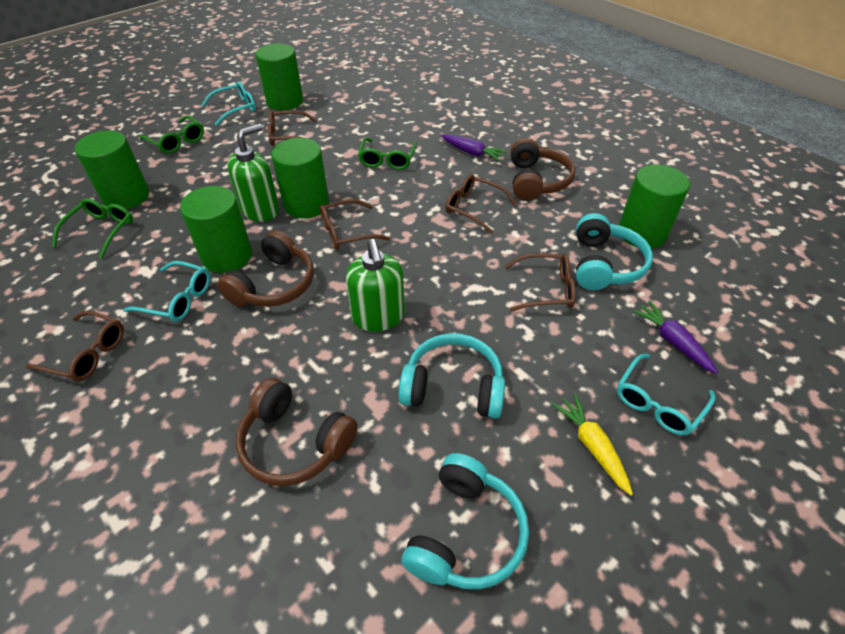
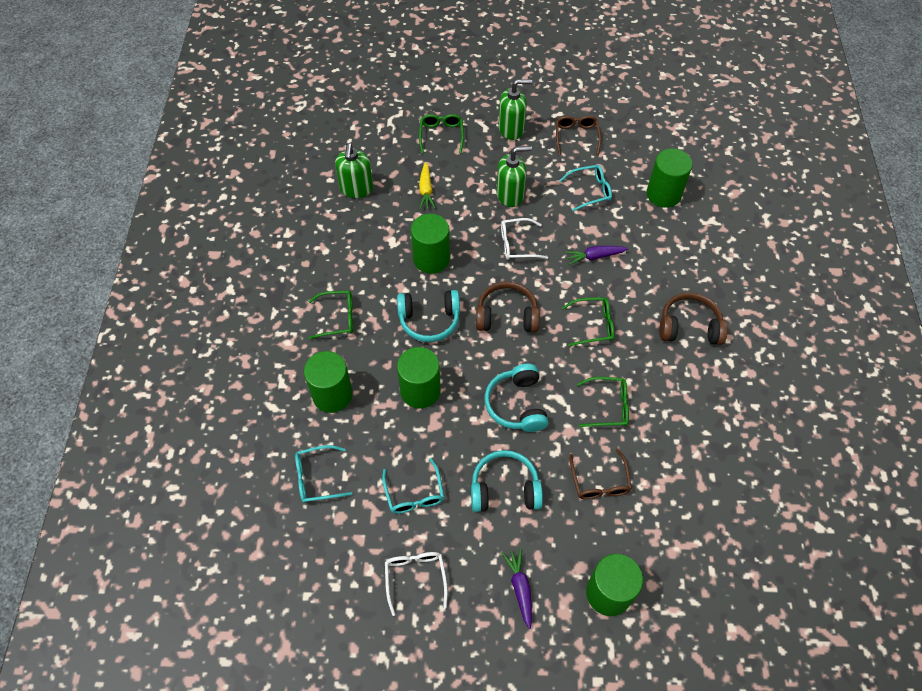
brown glasses: 5 -> 2
brown headphones: 3 -> 2
green glasses: 3 -> 4
green soap dispenser: 2 -> 3
white glasses: 0 -> 2

